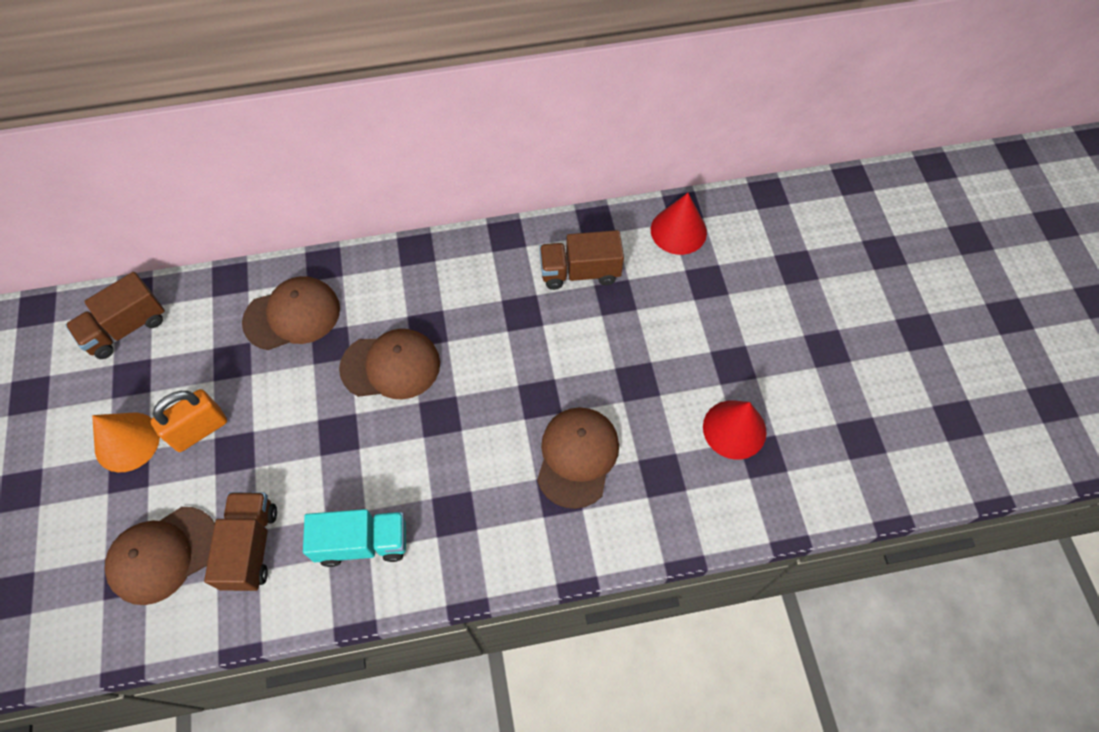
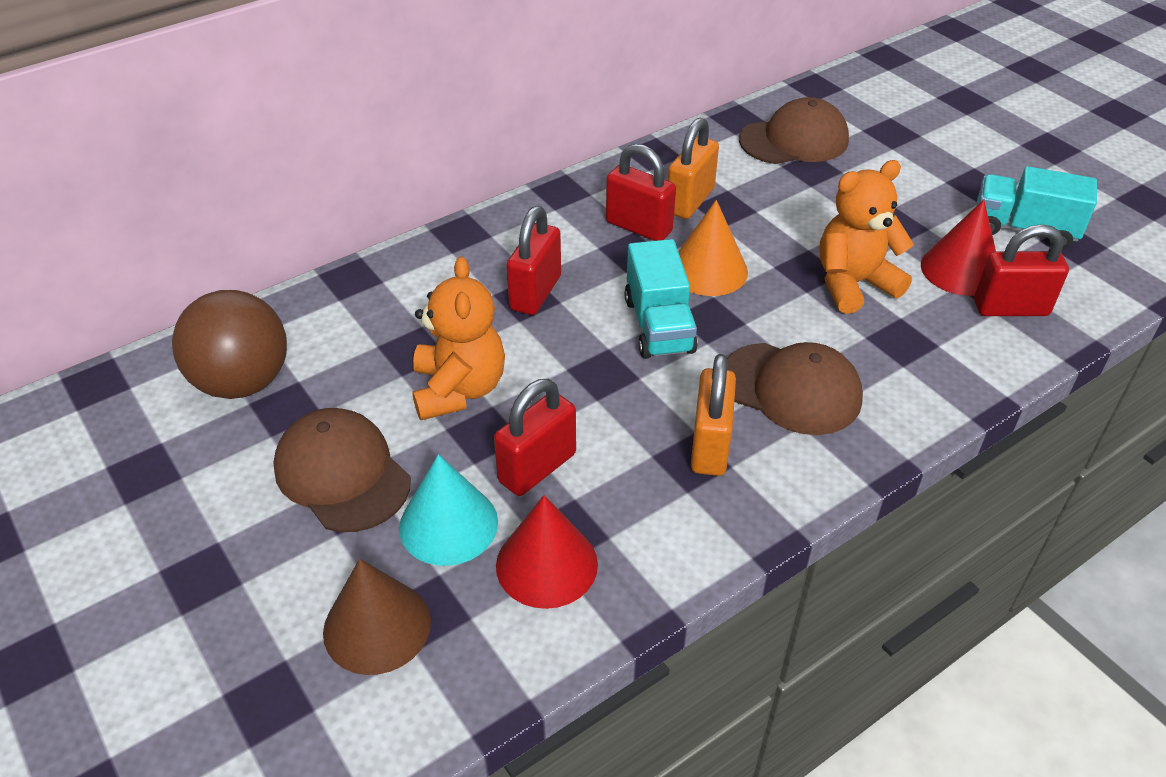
brown ball: 0 -> 1
brown cap: 4 -> 3
brown cone: 0 -> 1
brown truck: 3 -> 0
orange padlock: 1 -> 2
orange teddy bear: 0 -> 2
red padlock: 0 -> 4
turquoise cone: 0 -> 1
turquoise truck: 1 -> 2

